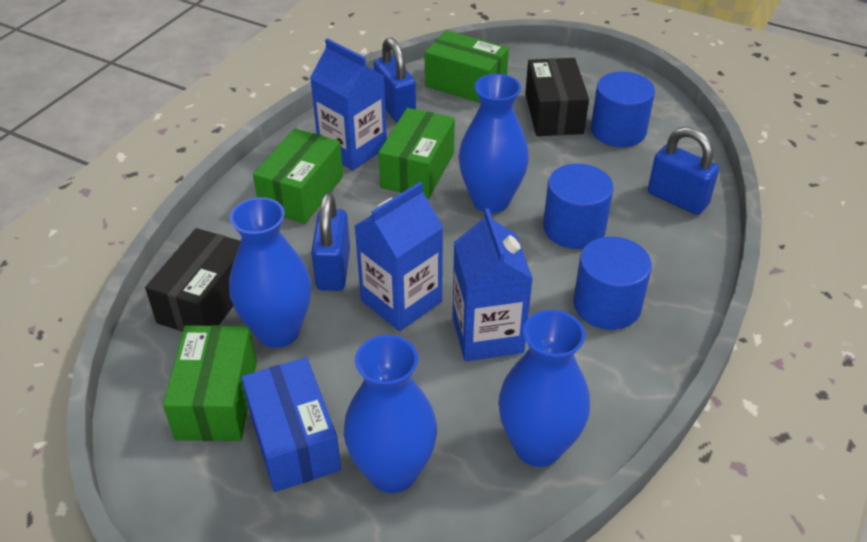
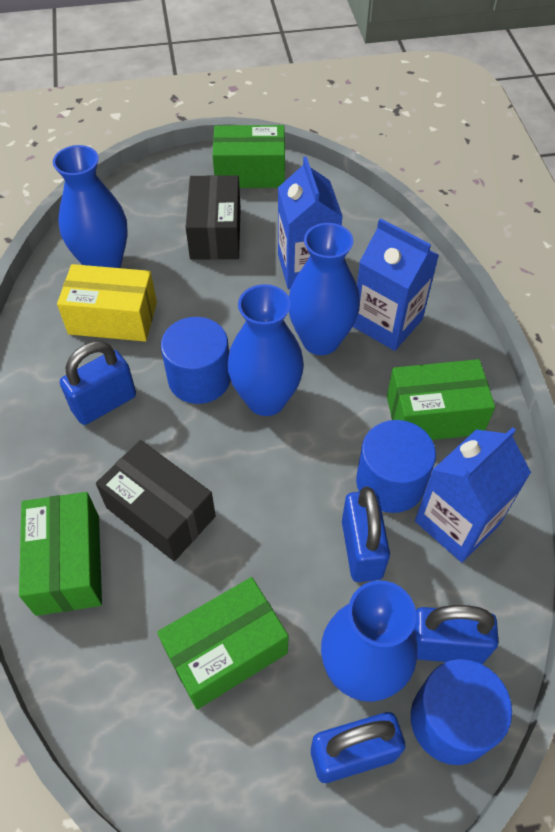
blue box: 1 -> 0
blue padlock: 3 -> 4
yellow box: 0 -> 1

